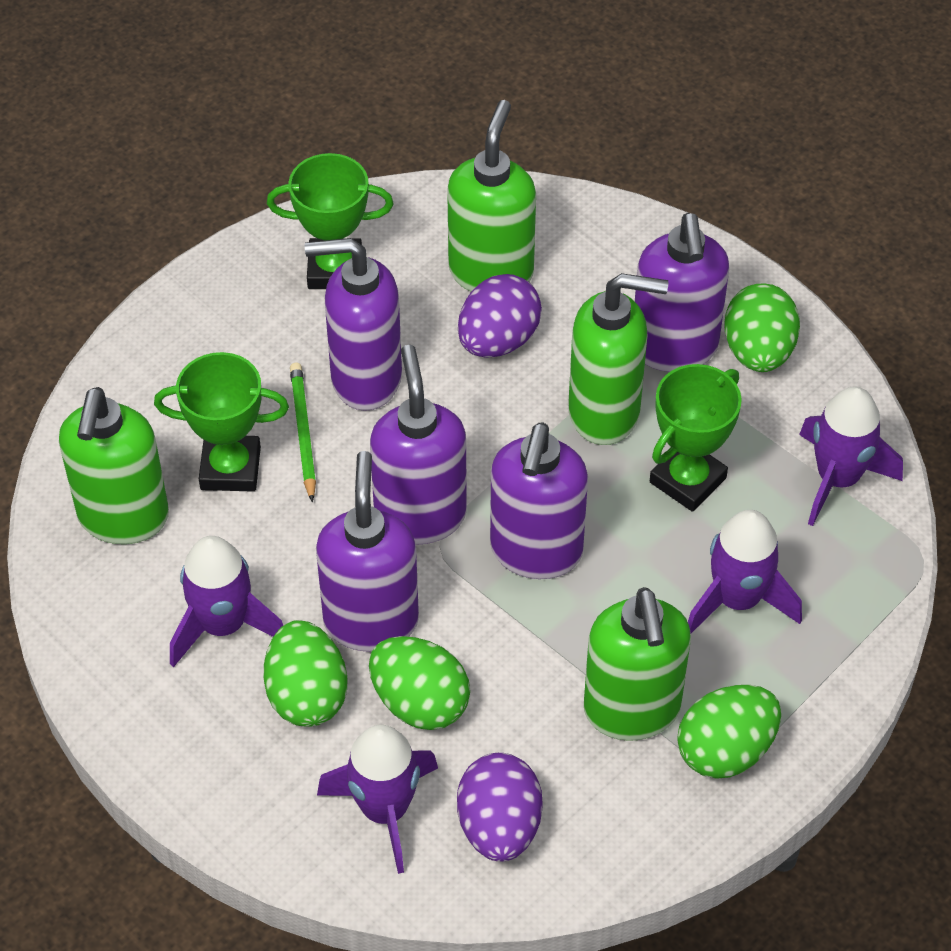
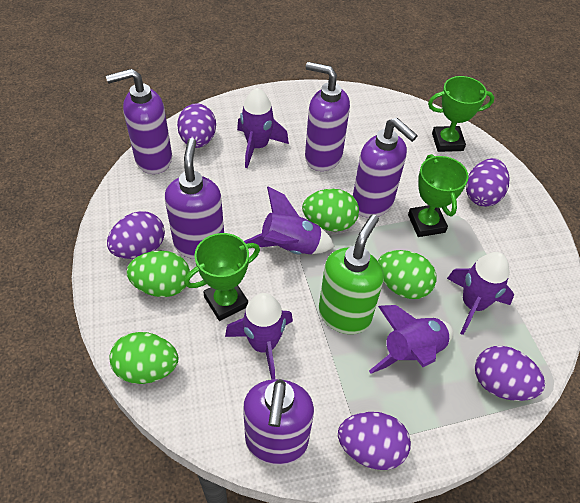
green pencil: 1 -> 0
green soap dispenser: 4 -> 1
purple egg: 2 -> 5
purple rocket: 4 -> 5

